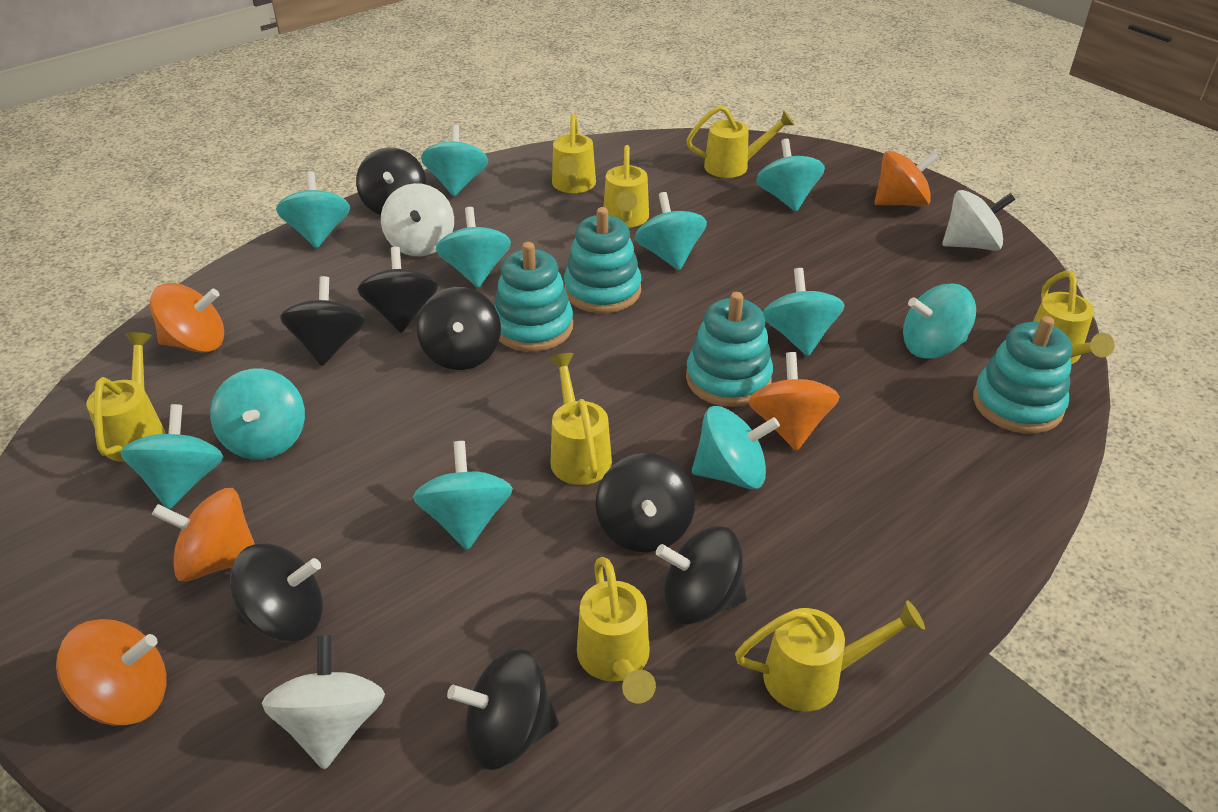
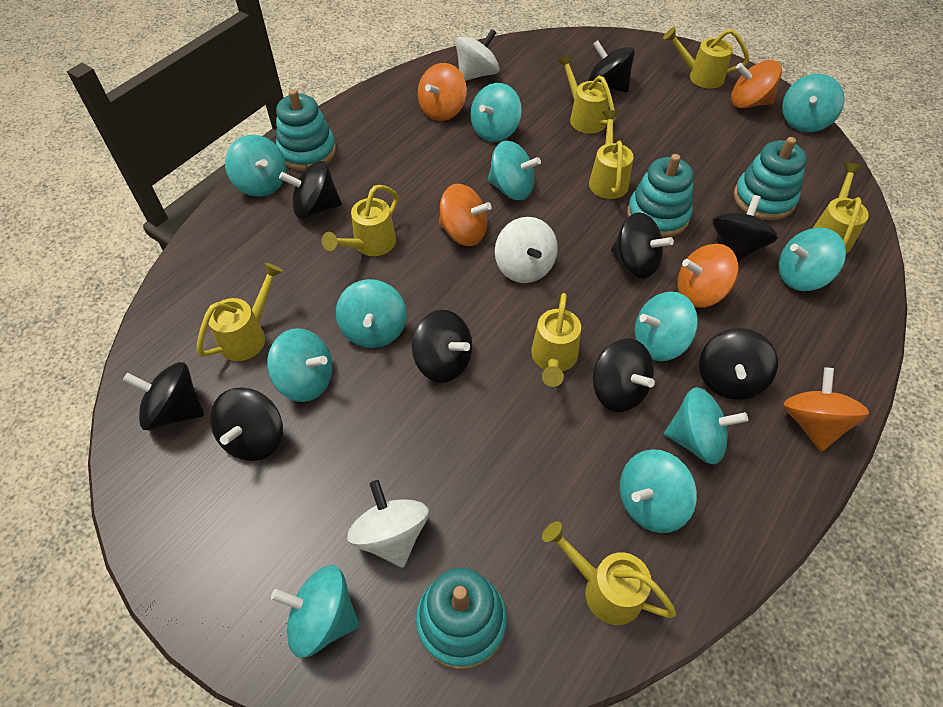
black spinning top: 8 -> 9

